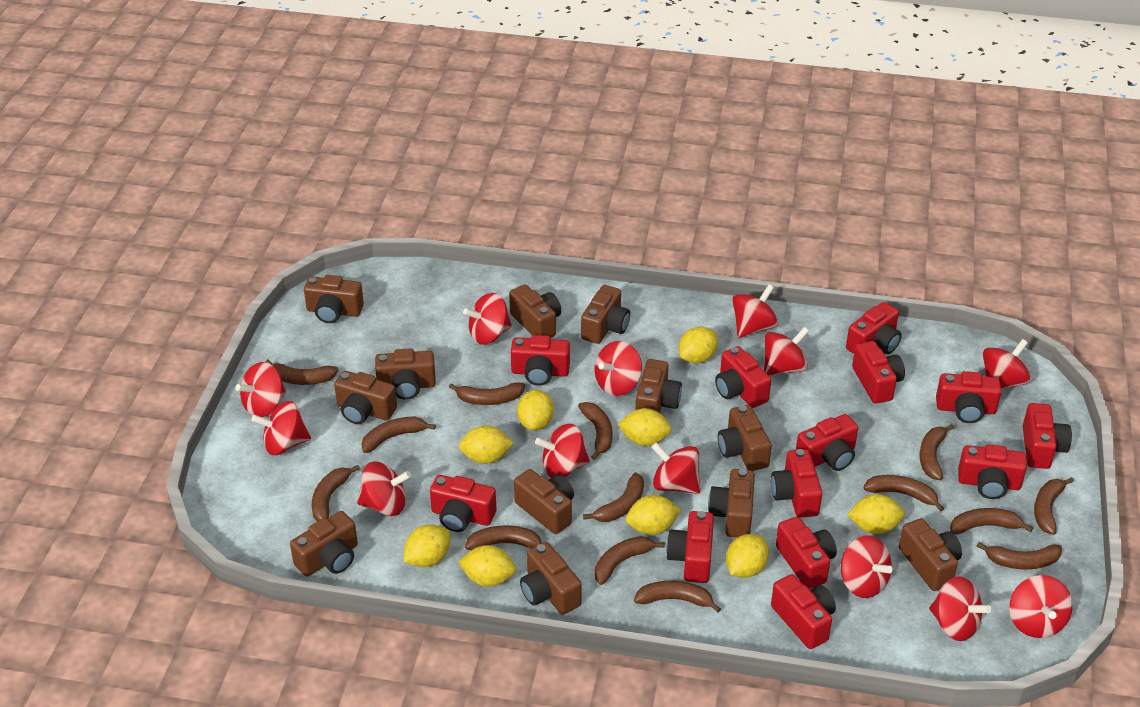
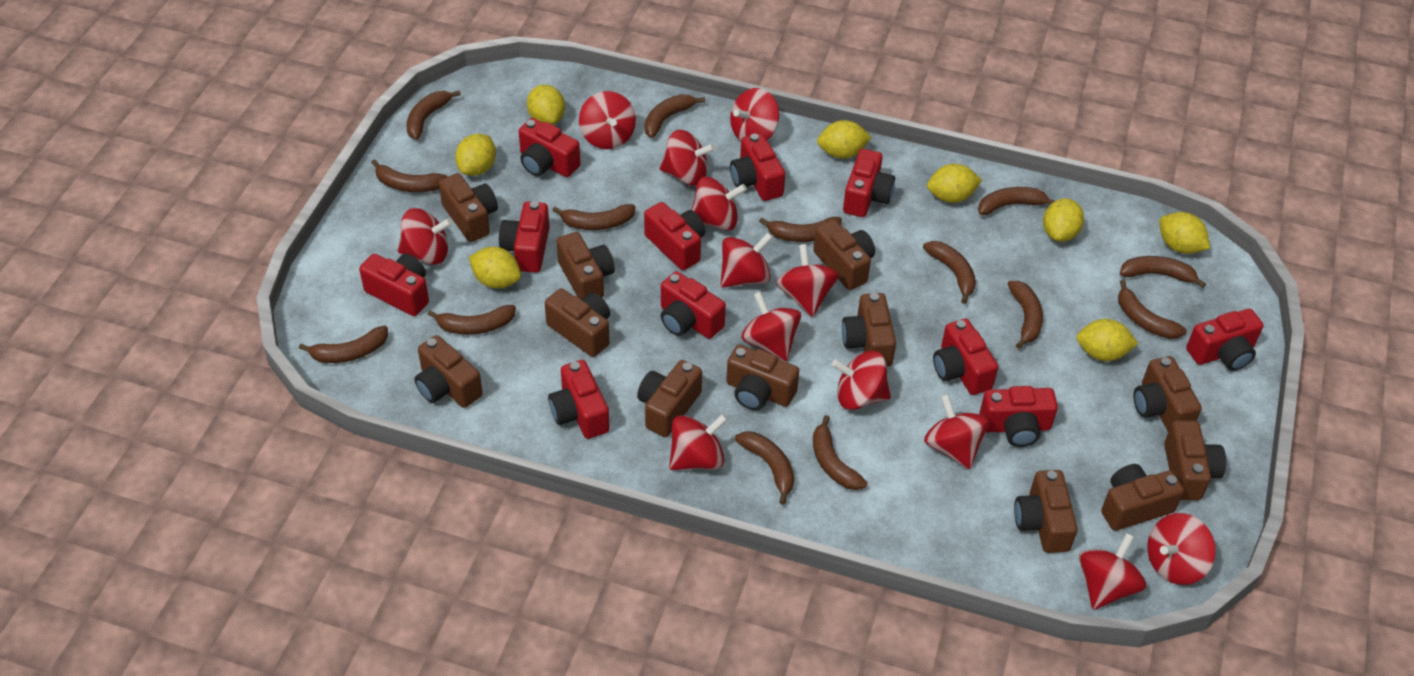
red camera: 13 -> 11
yellow lemon: 9 -> 8

